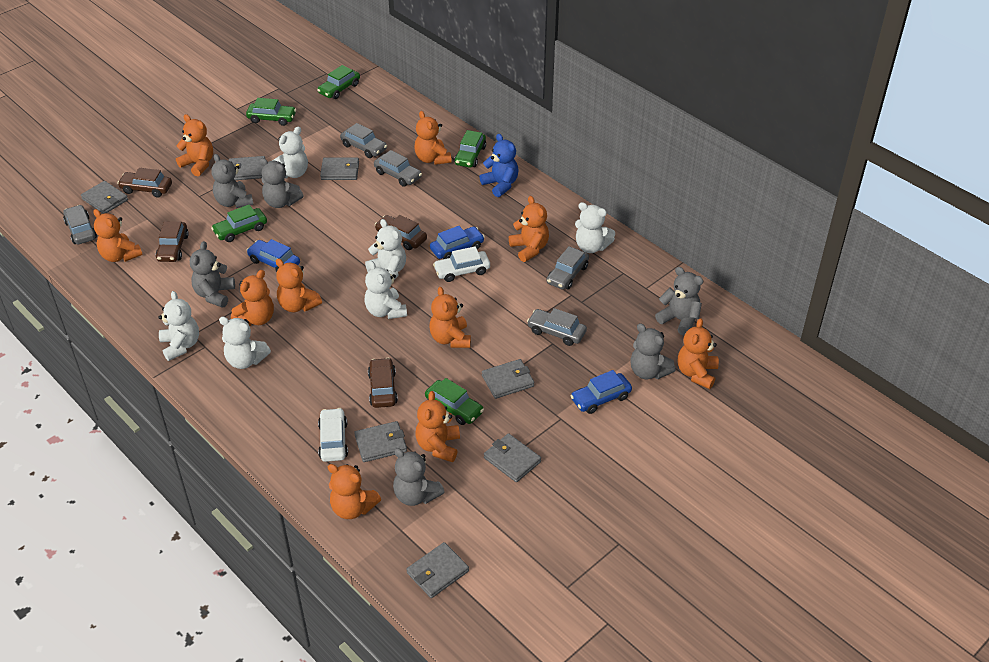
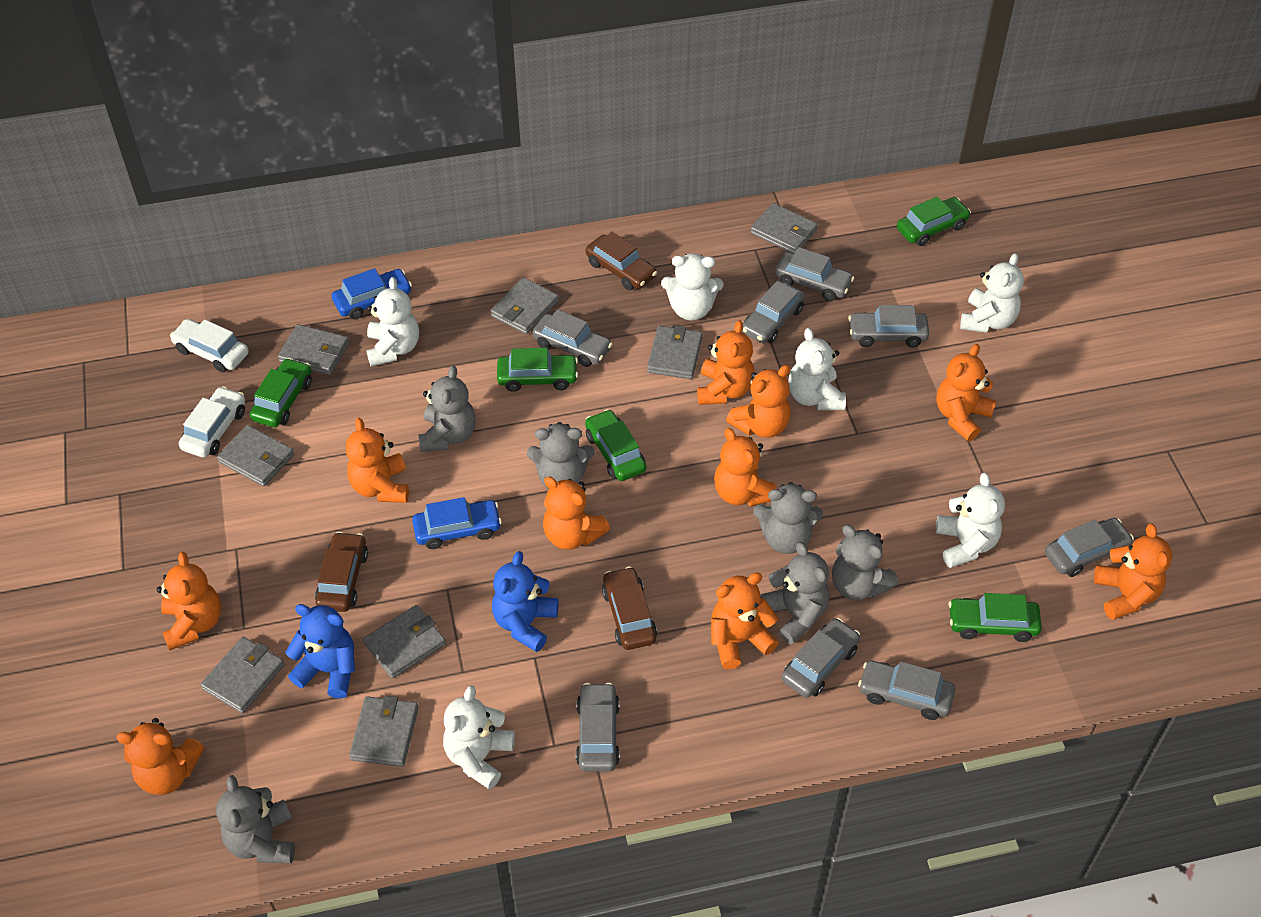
blue car: 3 -> 2
blue teddy bear: 1 -> 2
brown car: 4 -> 3
grey car: 5 -> 8
grey wallet: 7 -> 8

